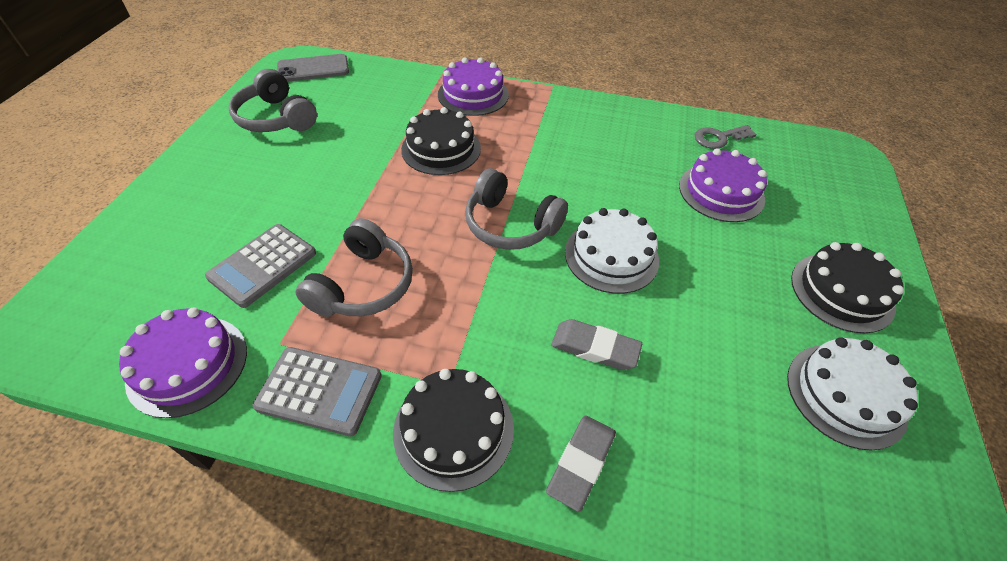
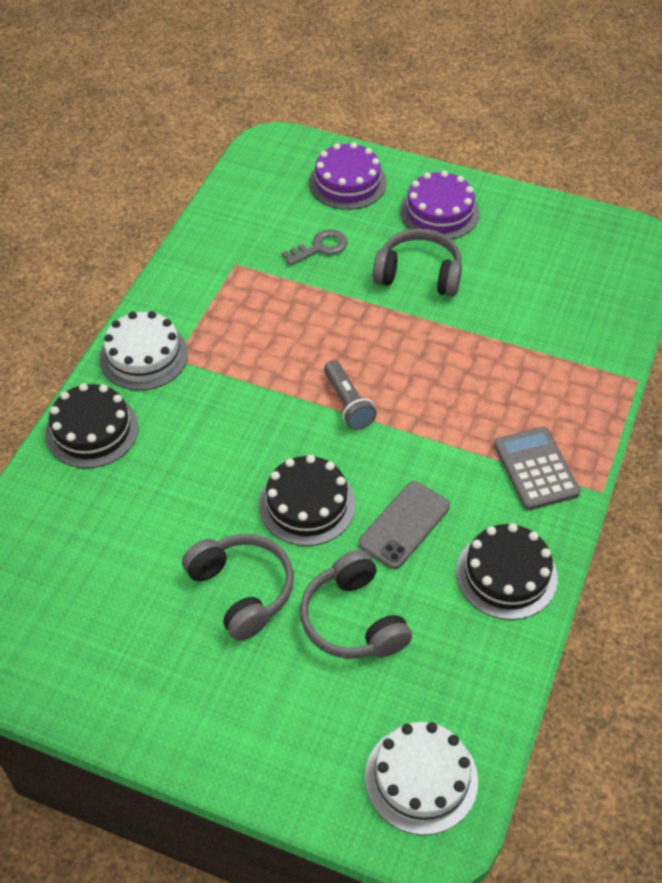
grey calculator: 2 -> 1
grey eraser: 2 -> 0
grey flashlight: 0 -> 1
purple cake: 3 -> 2

